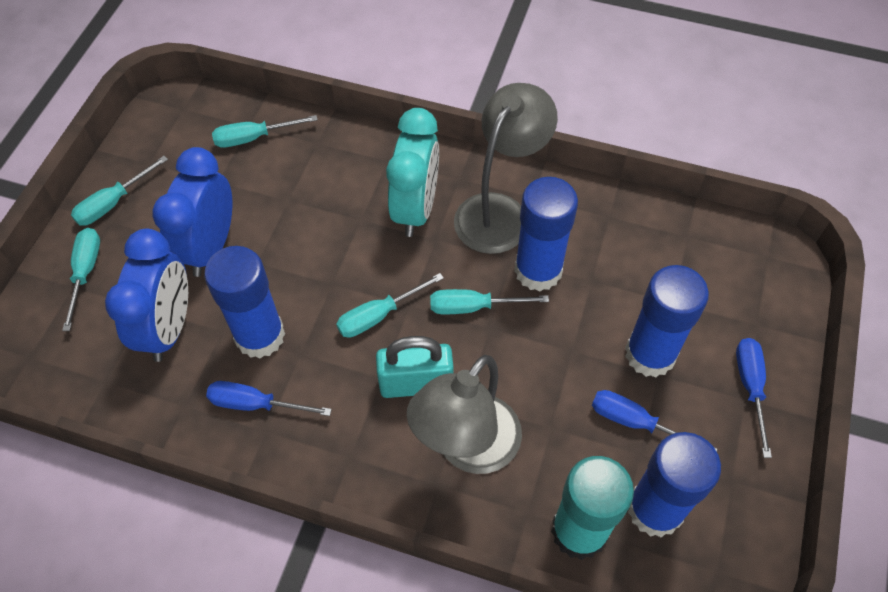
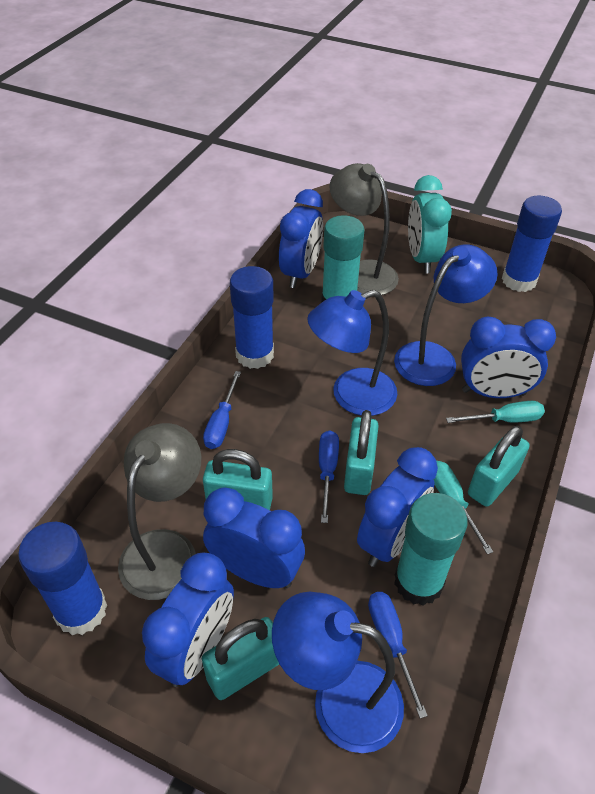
blue clock: 2 -> 5
blue glue stick: 4 -> 3
blue lamp: 0 -> 3
turquoise glue stick: 1 -> 2
turquoise padlock: 1 -> 4
turquoise screwdriver: 5 -> 2

